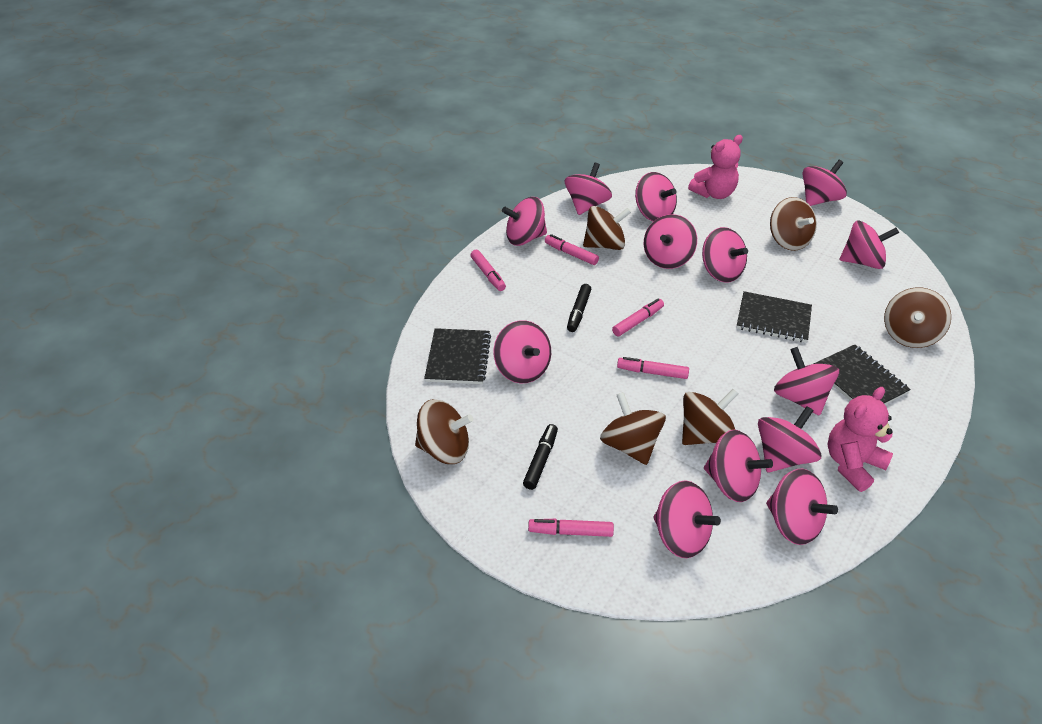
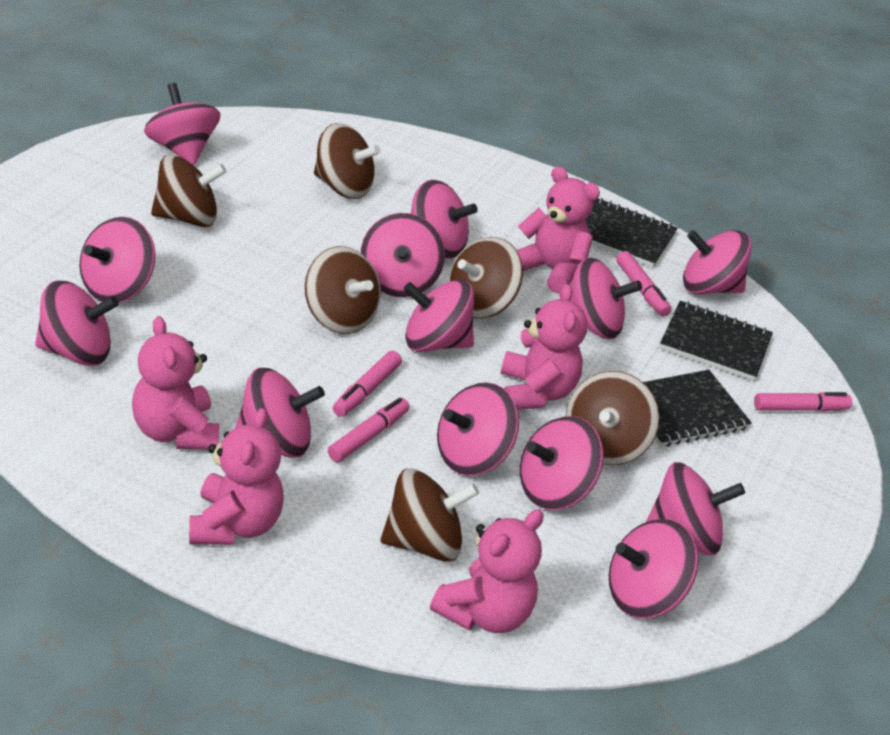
black marker: 2 -> 0
pink marker: 5 -> 4
pink teddy bear: 2 -> 5

